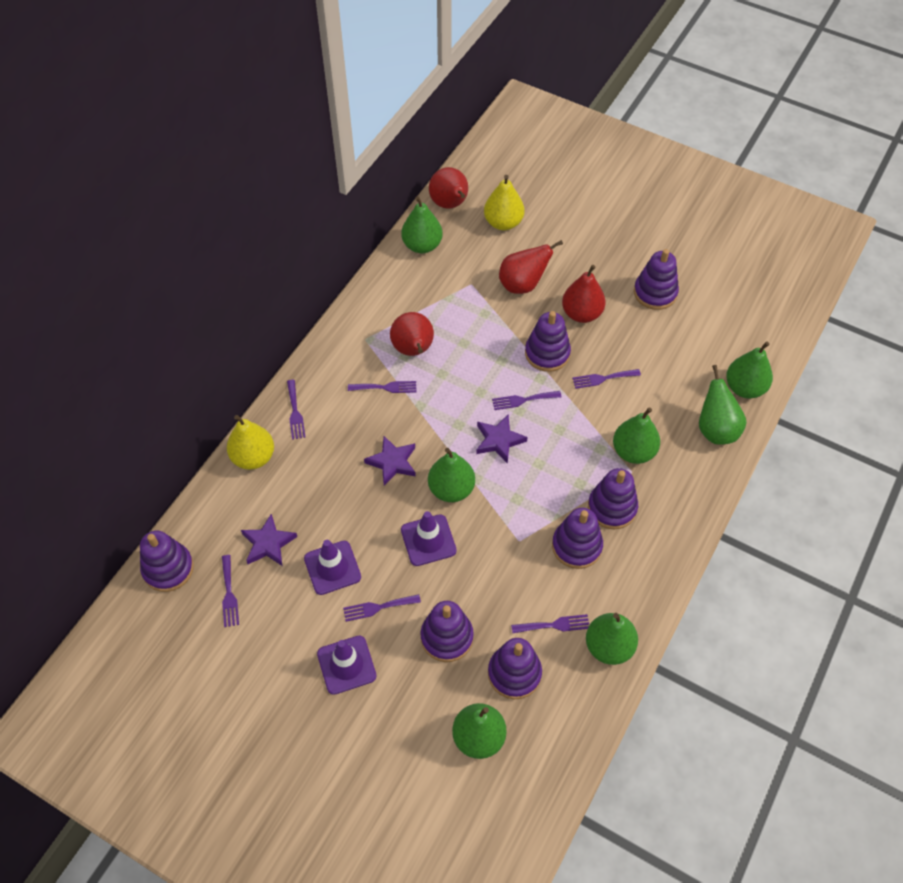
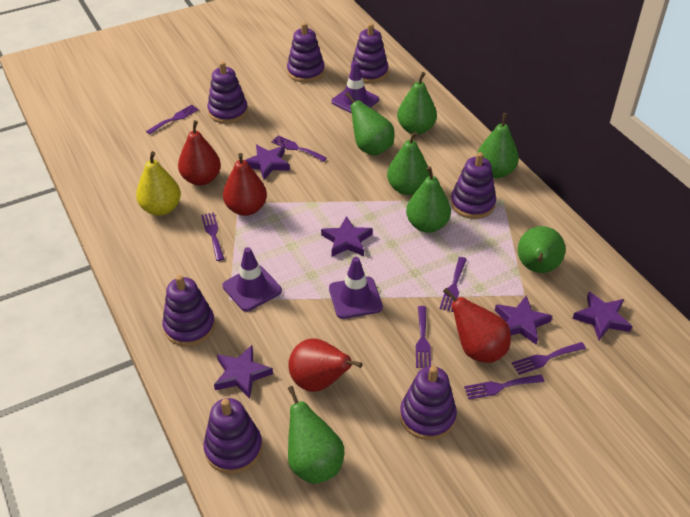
purple star: 3 -> 5
yellow pear: 2 -> 1

